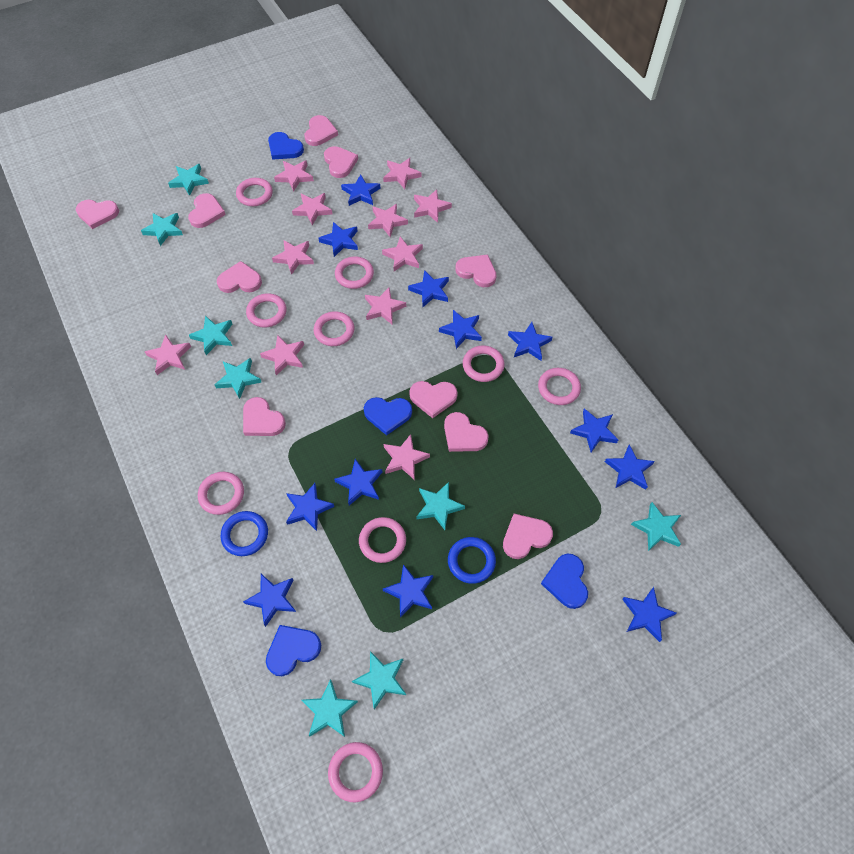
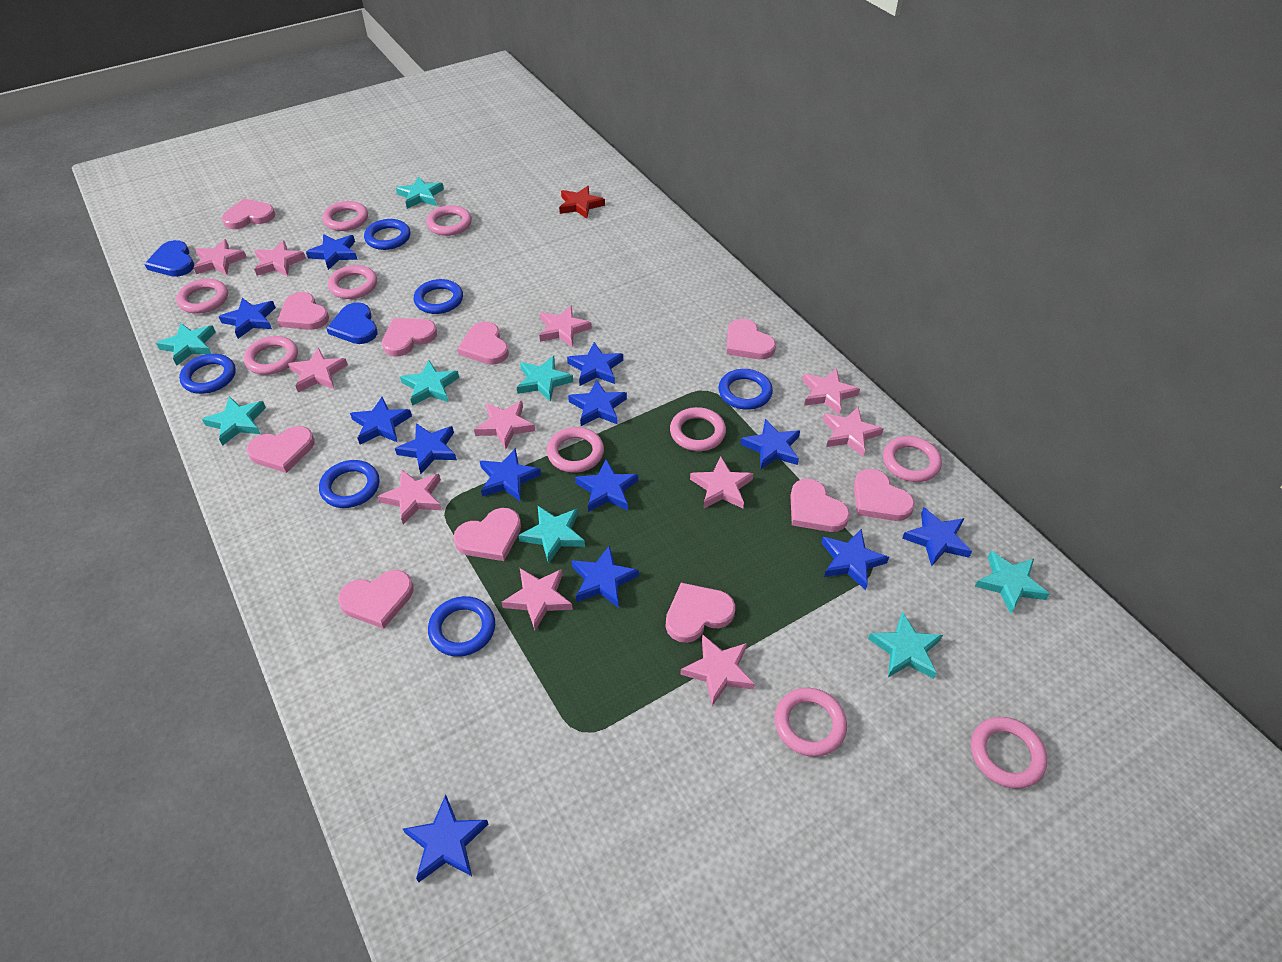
blue heart: 4 -> 2
blue ring: 2 -> 6
blue star: 12 -> 13
pink heart: 10 -> 11
pink ring: 9 -> 10
red star: 0 -> 1

